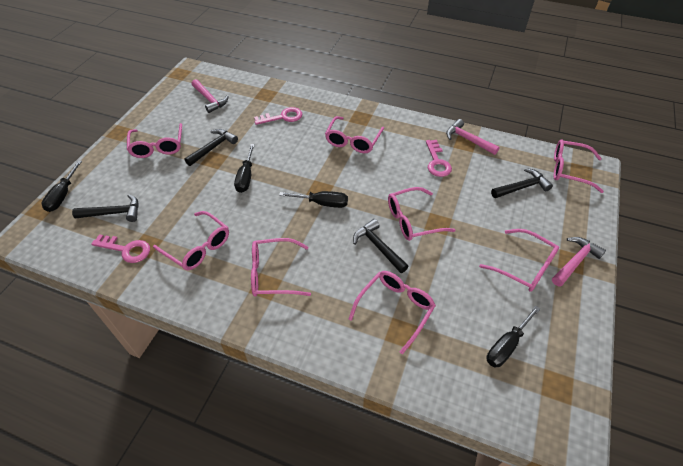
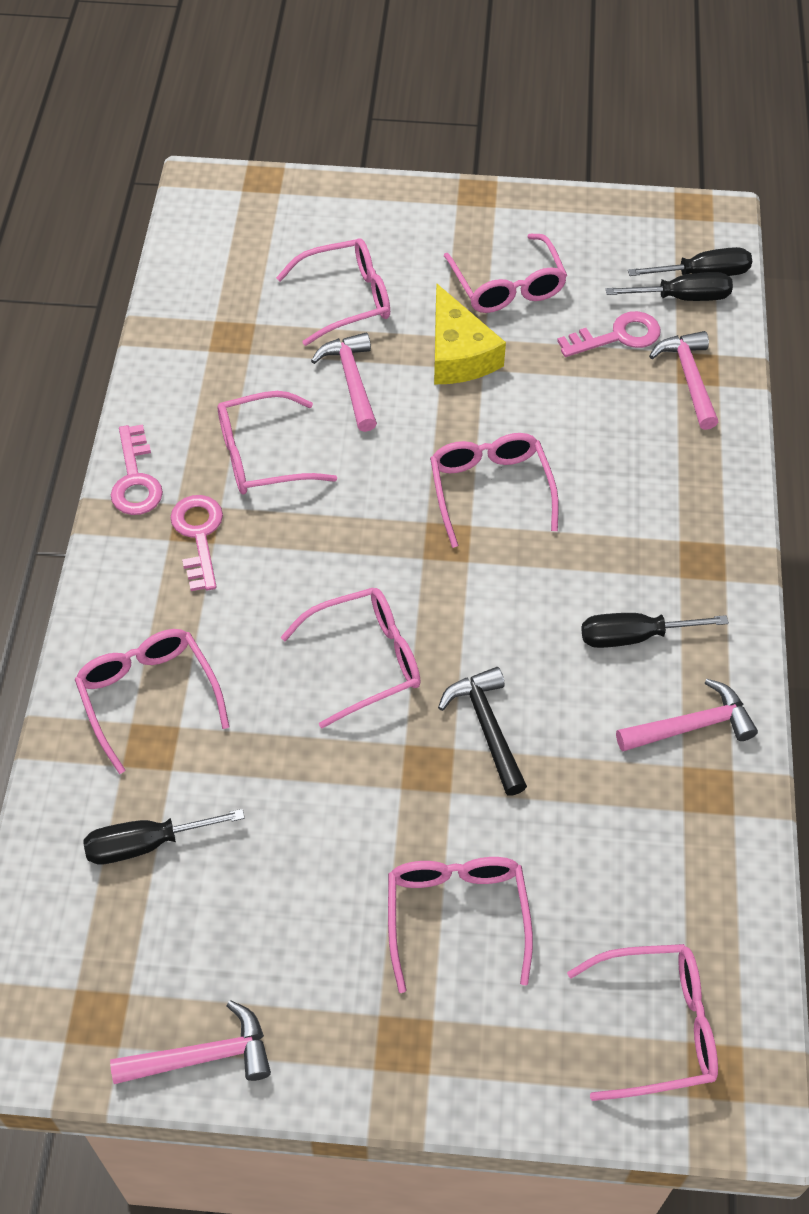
black hammer: 4 -> 1
pink hammer: 3 -> 4
yellow cheese: 0 -> 1

